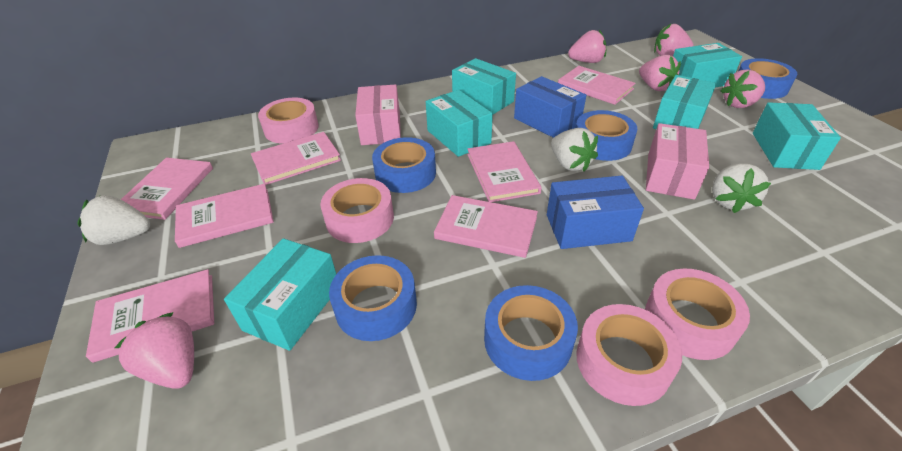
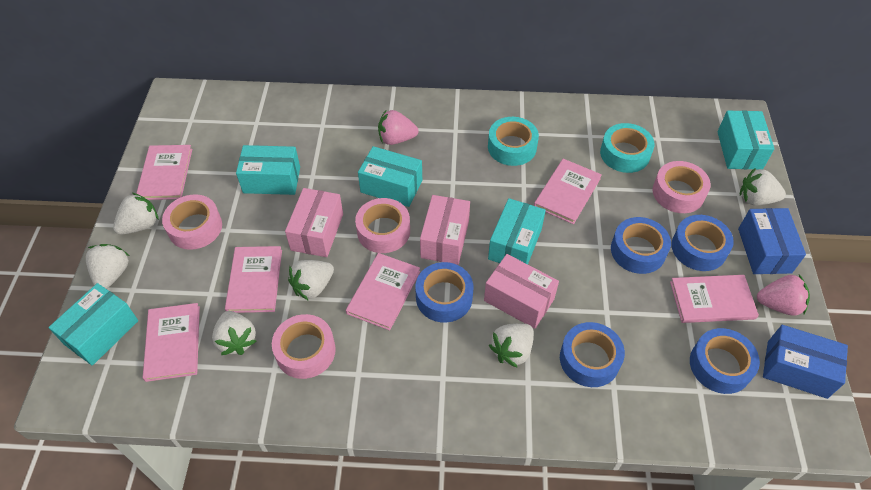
pink book: 7 -> 6
pink box: 2 -> 3
pink strawberry: 5 -> 2
turquoise box: 6 -> 5
turquoise tape: 0 -> 2
white strawberry: 3 -> 6

